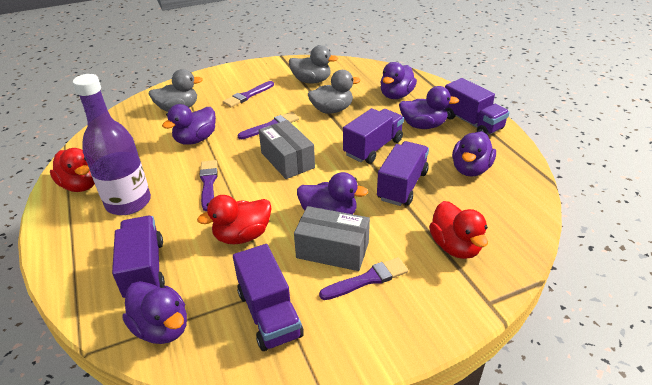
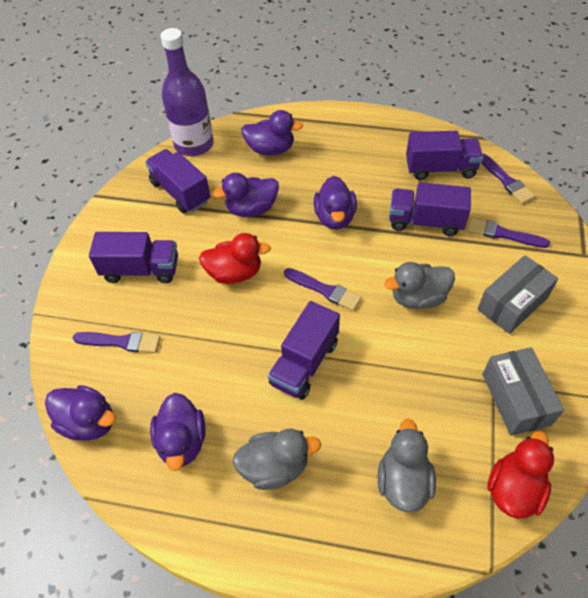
purple duck: 6 -> 5
red duck: 3 -> 2

